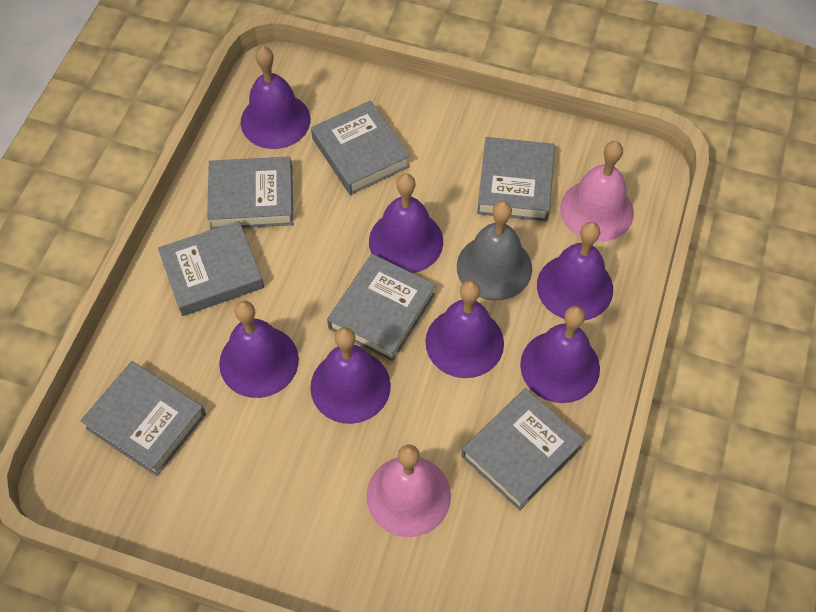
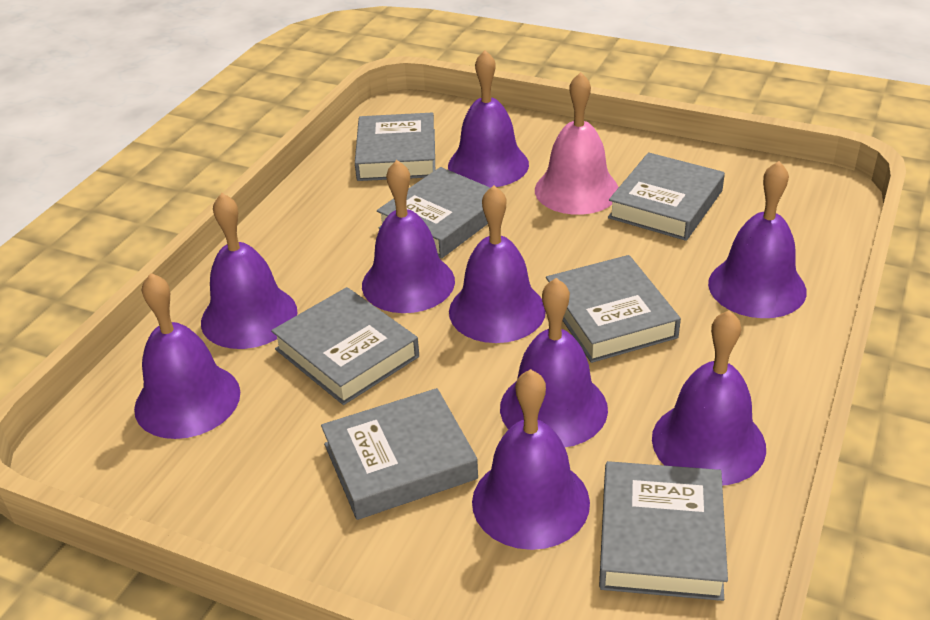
grey bell: 1 -> 0
pink bell: 2 -> 1
purple bell: 7 -> 9

